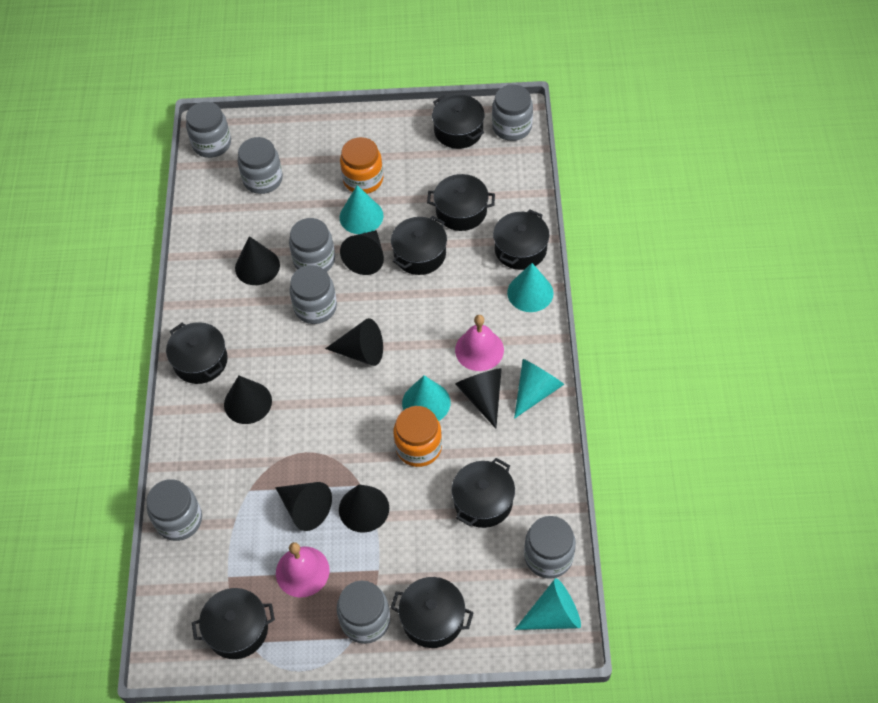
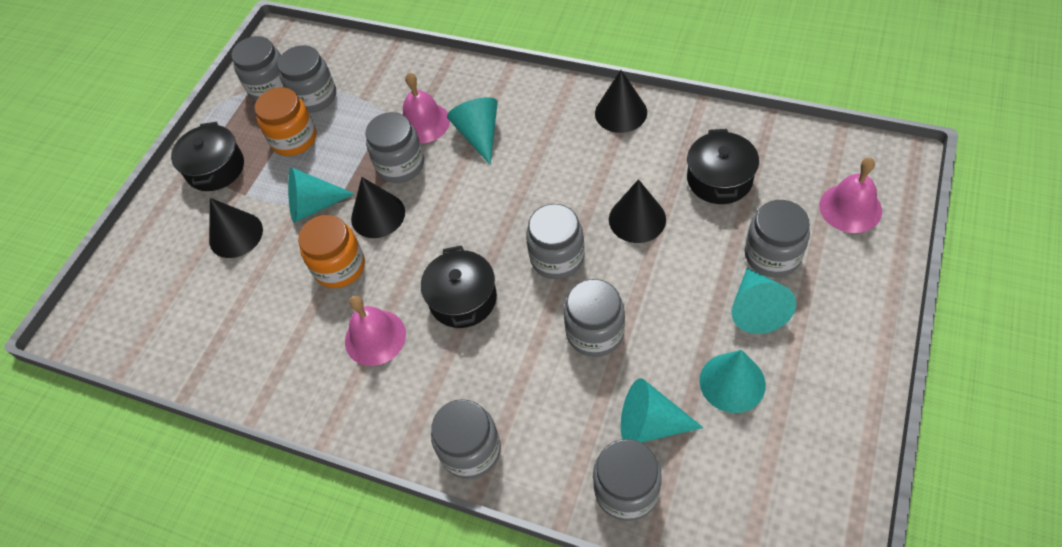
black cone: 7 -> 4
black pot: 8 -> 3
pink bell: 2 -> 3

